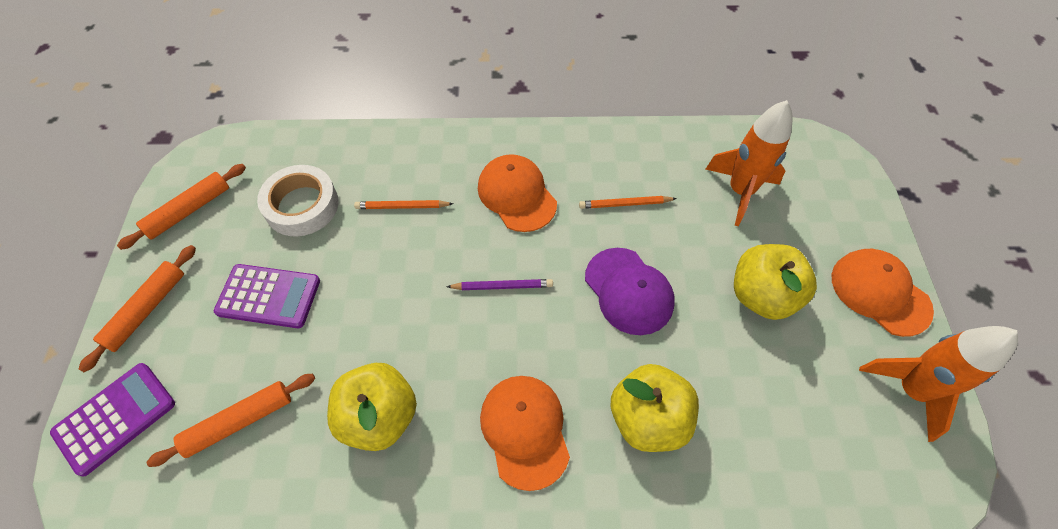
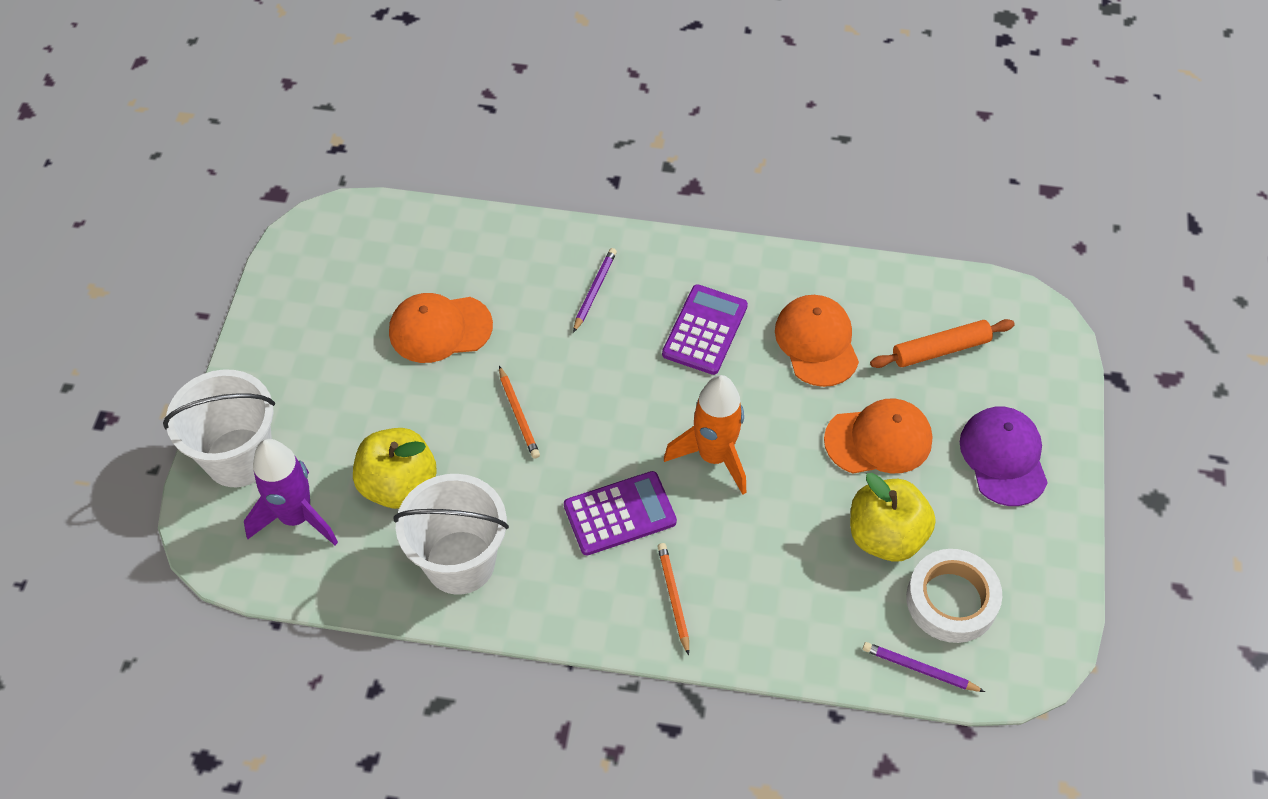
orange rocket: 2 -> 1
orange rolling pin: 3 -> 1
purple pencil: 1 -> 2
purple rocket: 0 -> 1
white bucket: 0 -> 2
yellow apple: 3 -> 2

